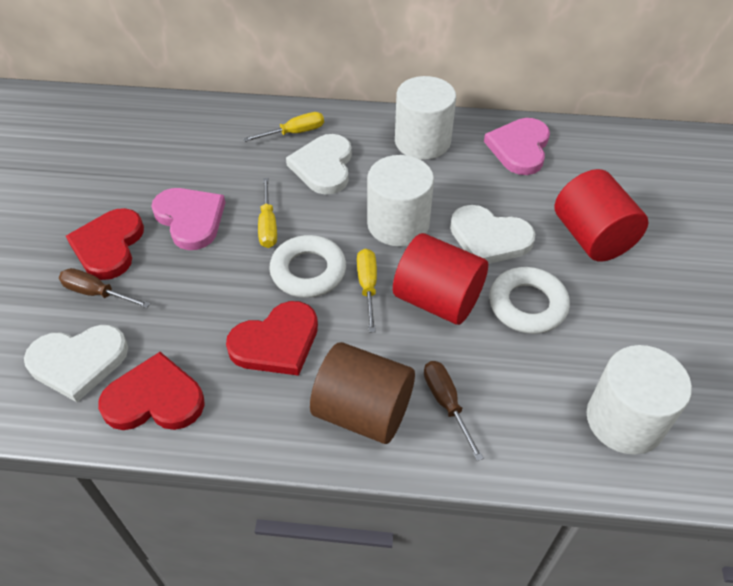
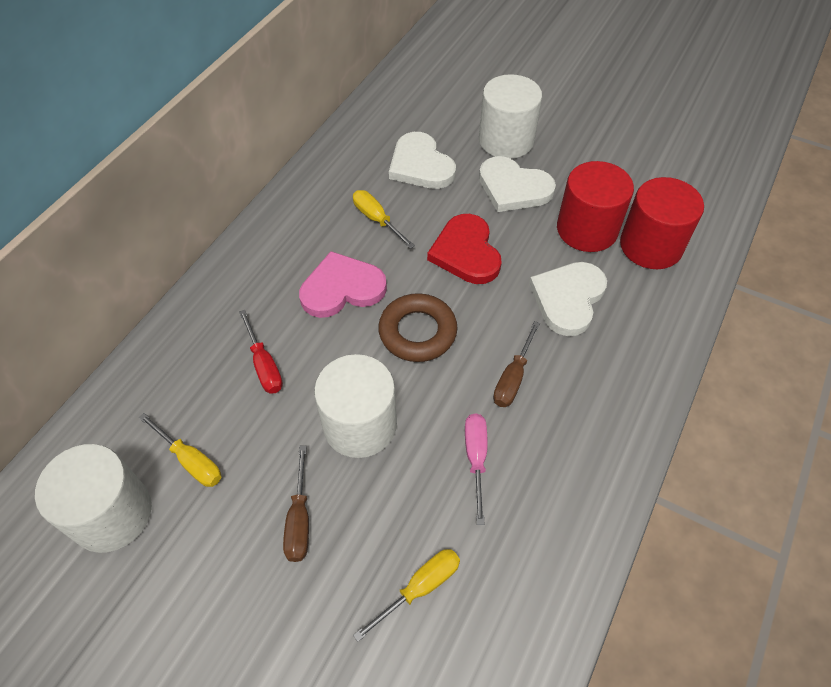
brown cylinder: 1 -> 0
brown ring: 0 -> 1
pink heart: 2 -> 1
pink screwdriver: 0 -> 1
red heart: 3 -> 1
red screwdriver: 0 -> 1
white ring: 2 -> 0

